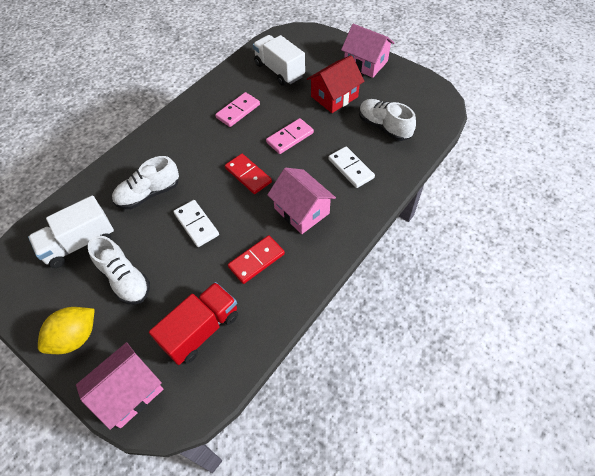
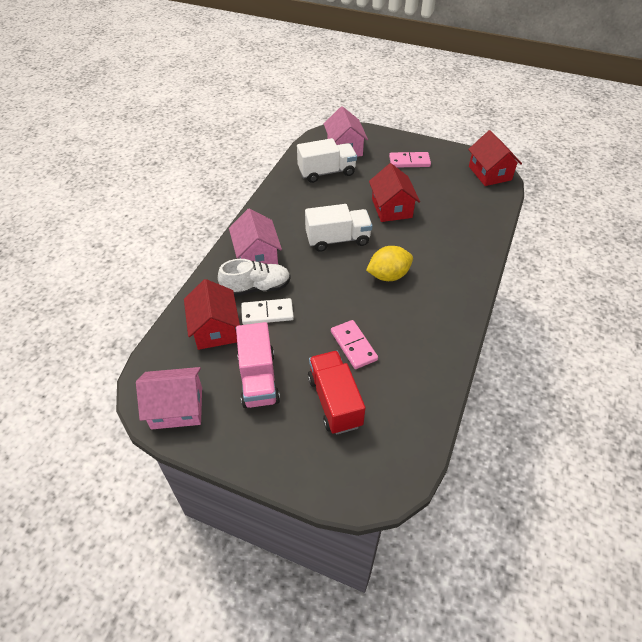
pink truck: 0 -> 1
red domino: 2 -> 0
red house: 1 -> 3
white domino: 2 -> 1
white shoe: 3 -> 1

